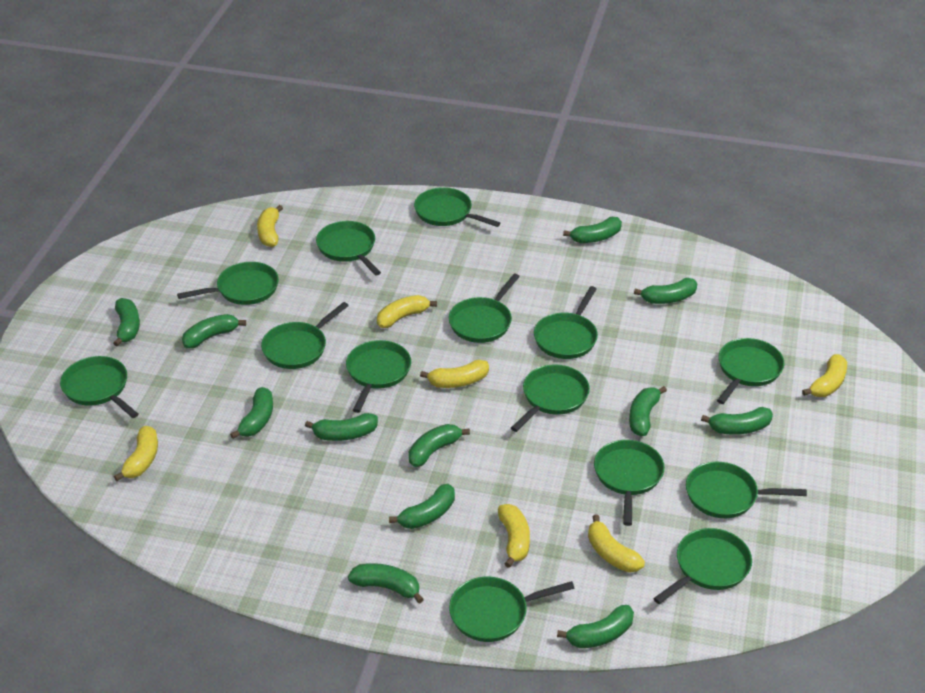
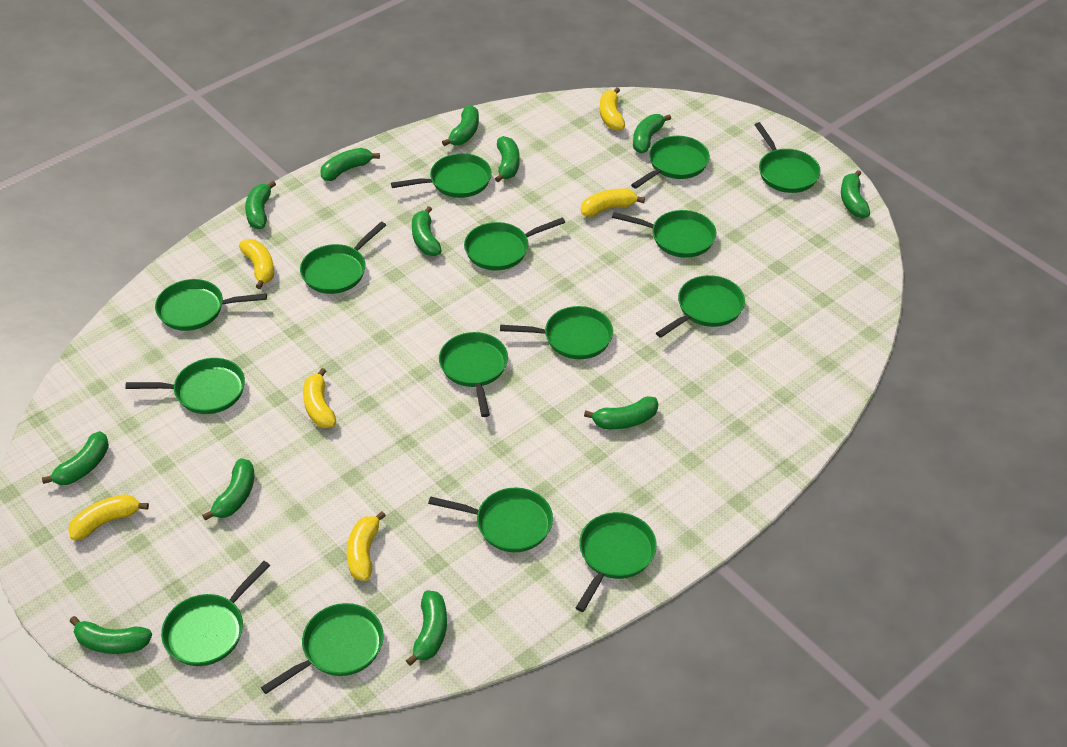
green pan: 14 -> 15
yellow banana: 7 -> 6

